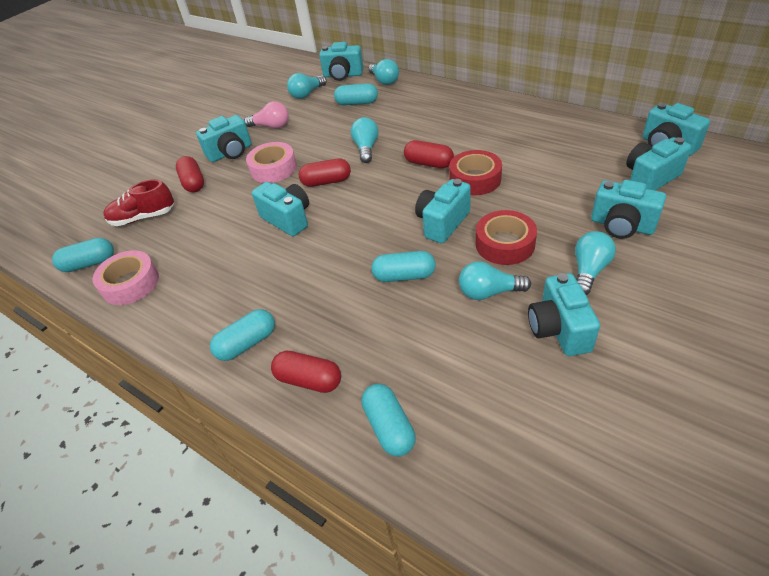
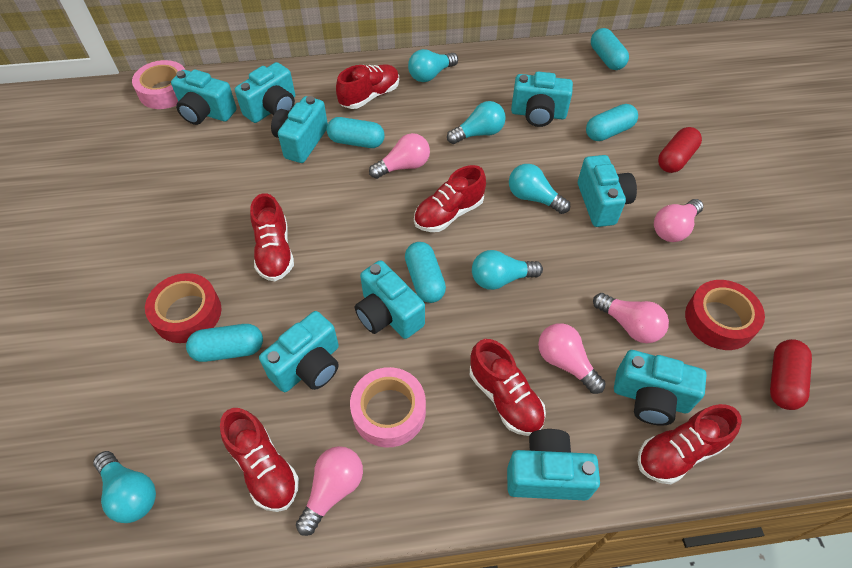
pink light bulb: 1 -> 5
red capsule: 4 -> 2
red shoe: 1 -> 6
turquoise camera: 8 -> 9

